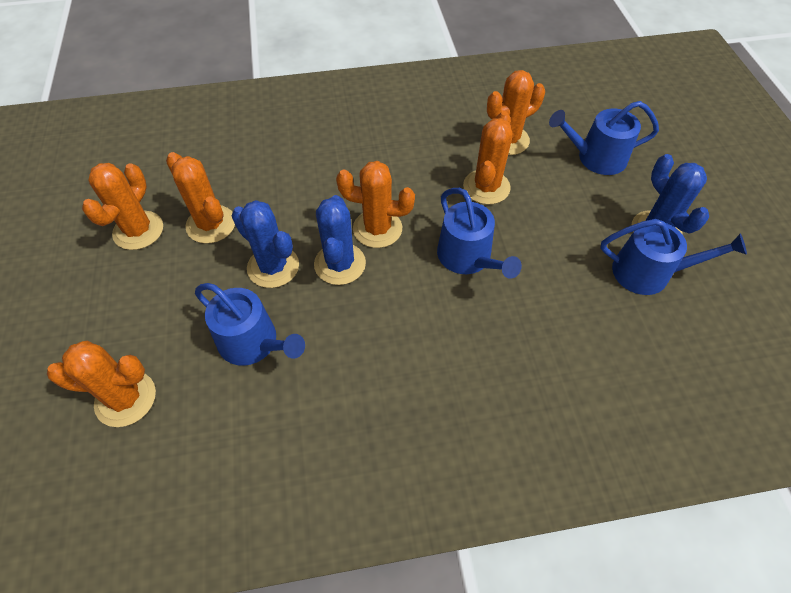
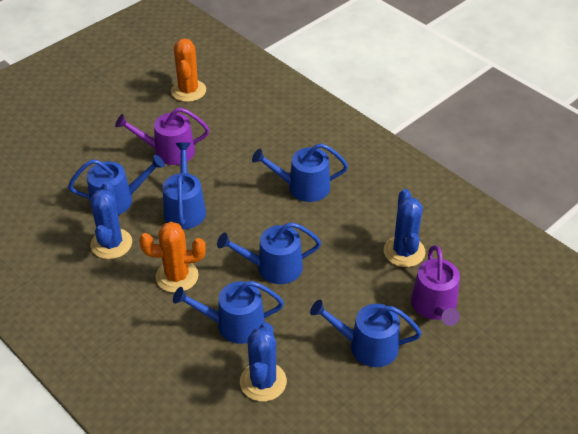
blue watering can: 4 -> 6
orange cactus: 6 -> 2
purple watering can: 0 -> 2

